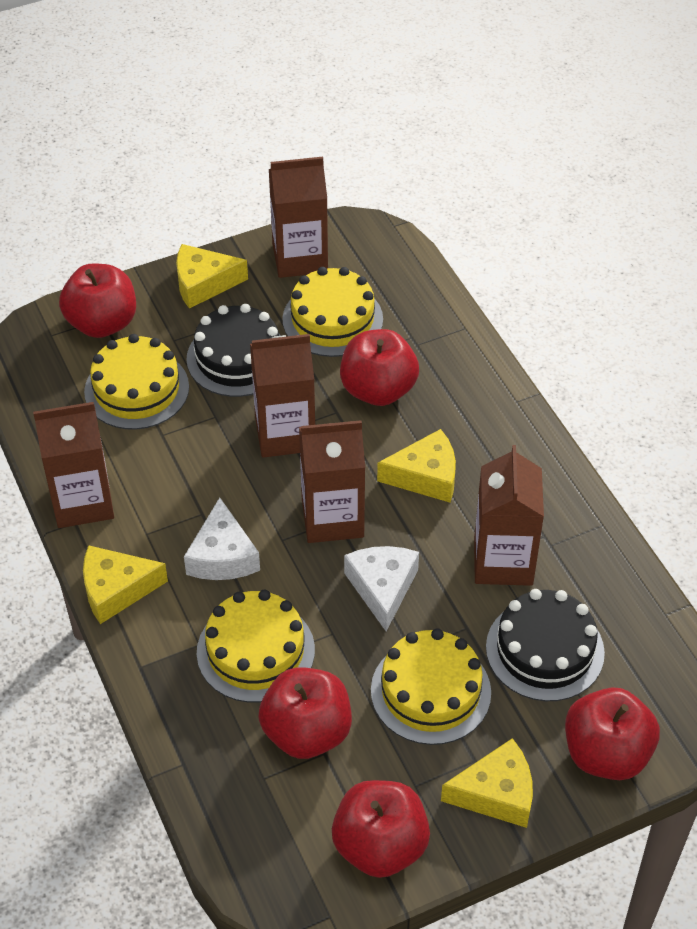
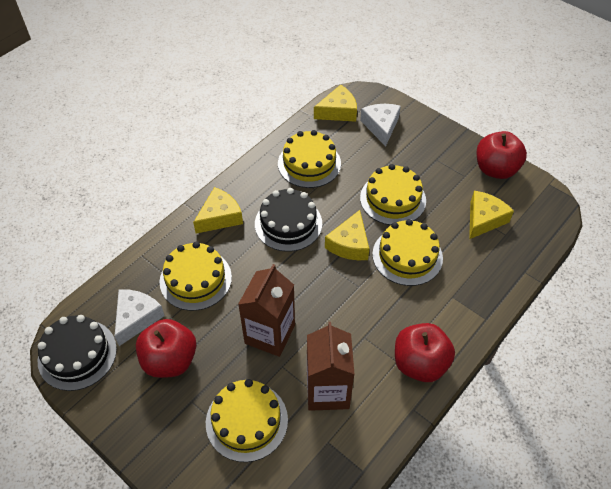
brown carton: 5 -> 2
red apple: 5 -> 3
yellow cake: 4 -> 5

